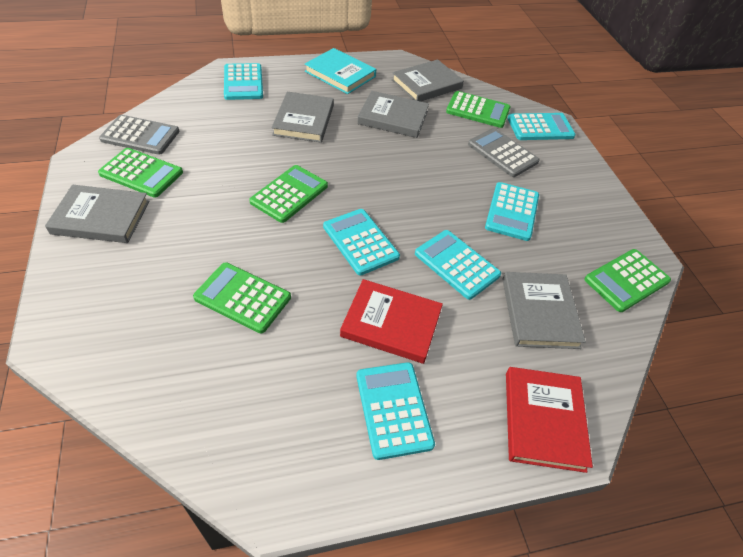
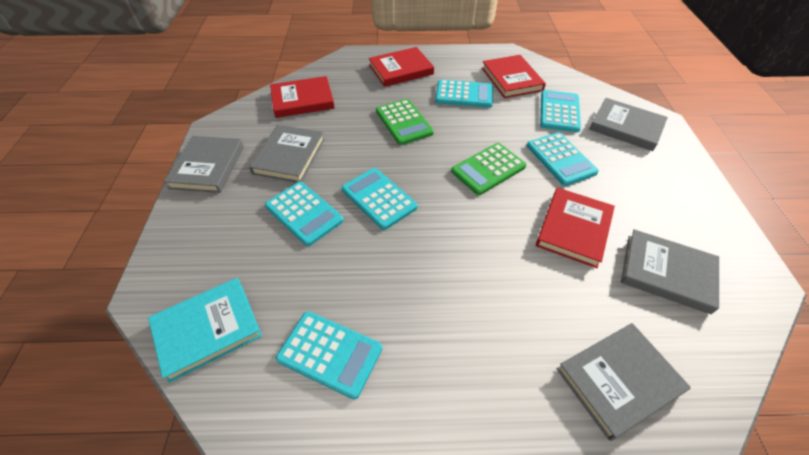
green calculator: 5 -> 2
grey calculator: 2 -> 0
red book: 2 -> 4

